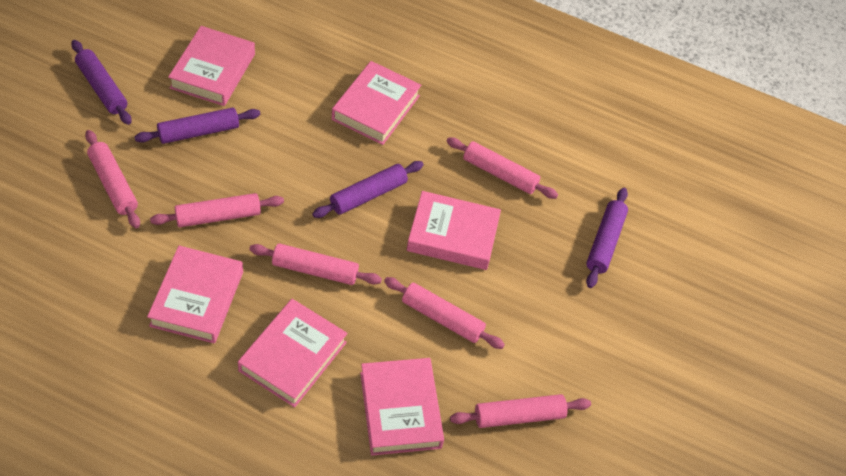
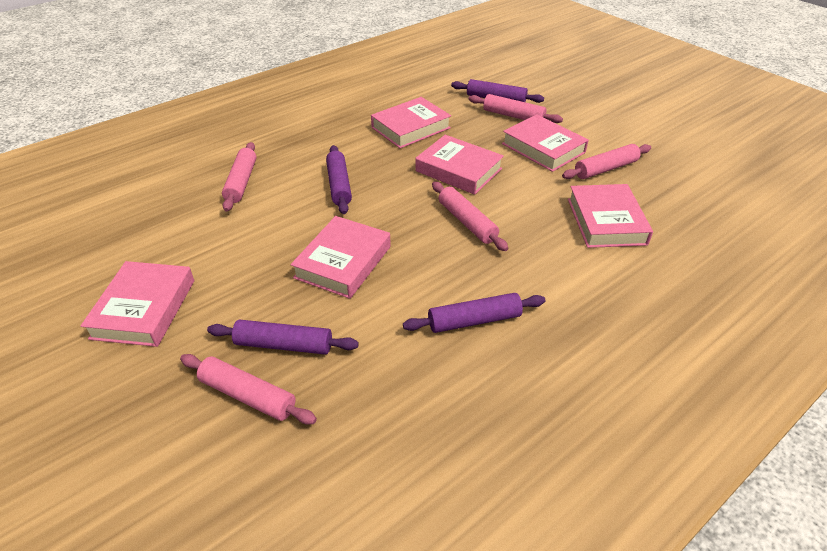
pink rolling pin: 6 -> 5

